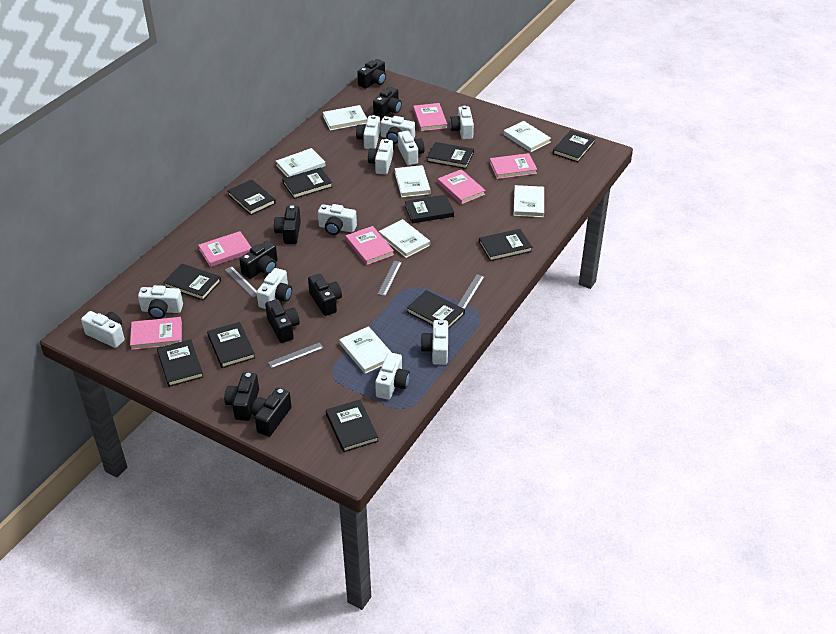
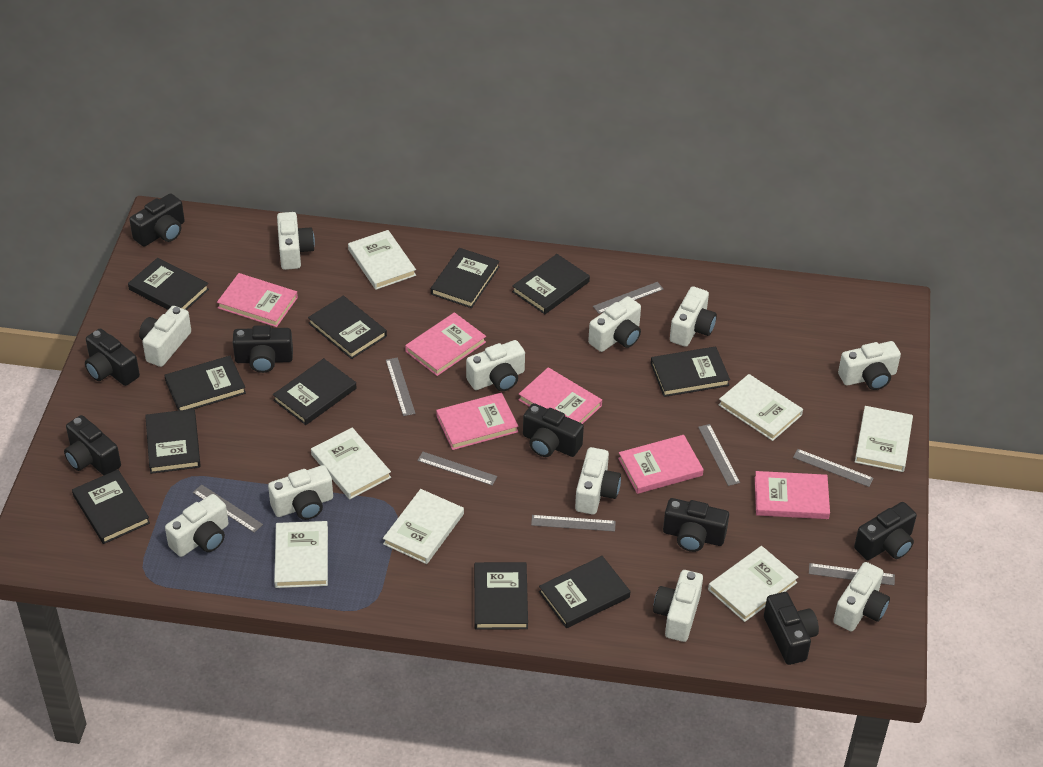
grey ruler: 4 -> 8

